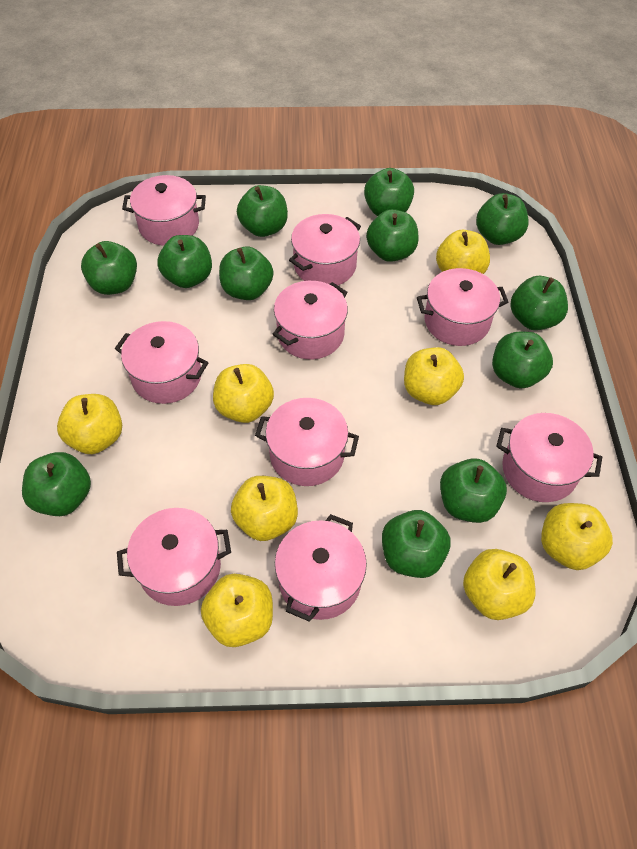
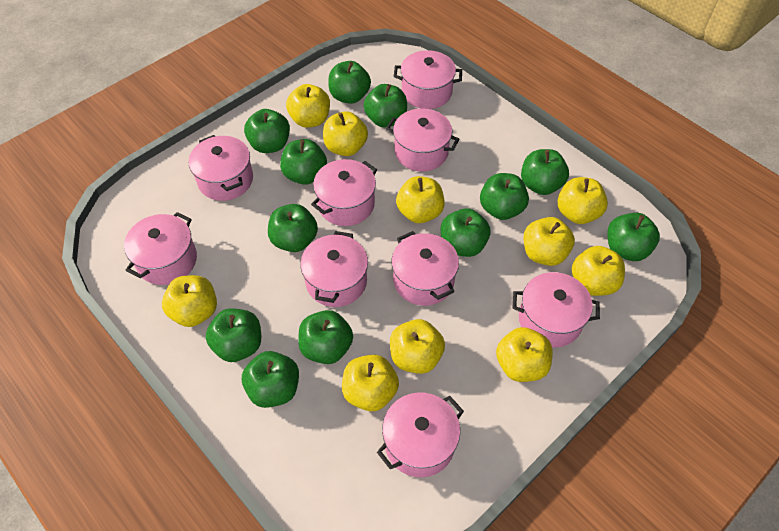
yellow apple: 8 -> 10

